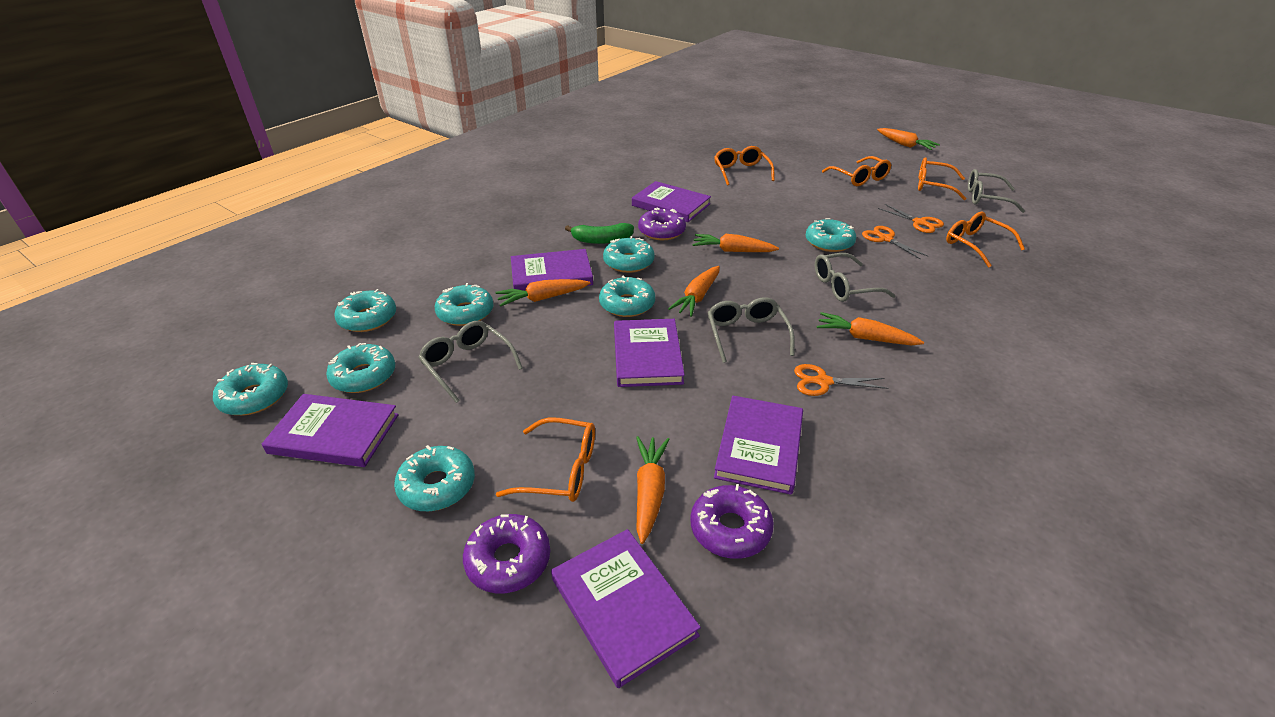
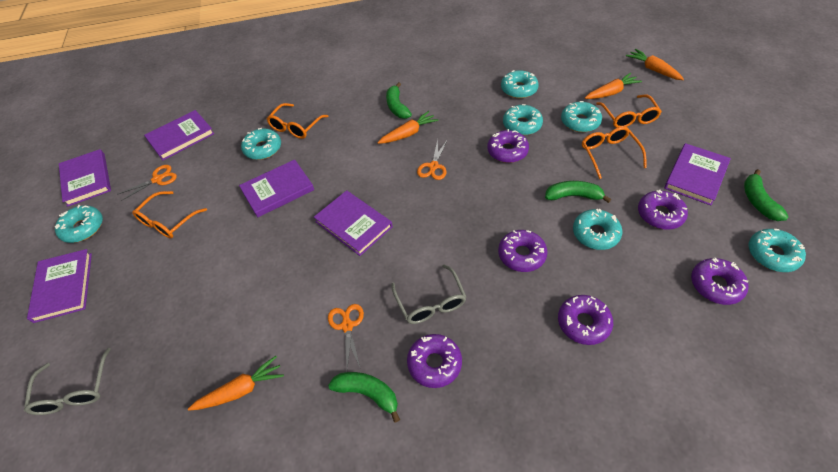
green banana: 1 -> 4
grey glasses: 4 -> 2
orange carrot: 6 -> 4
orange glasses: 5 -> 4
purple donut: 3 -> 6
turquoise donut: 8 -> 7

